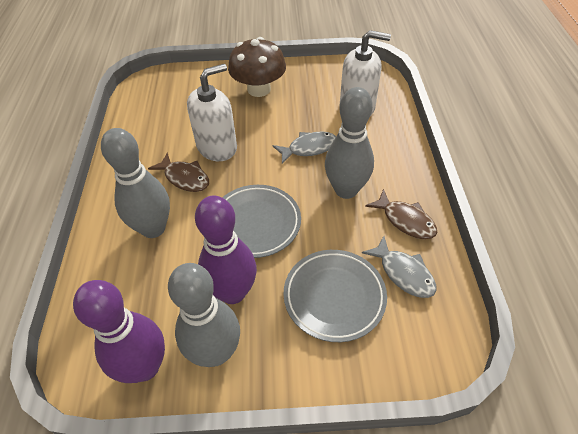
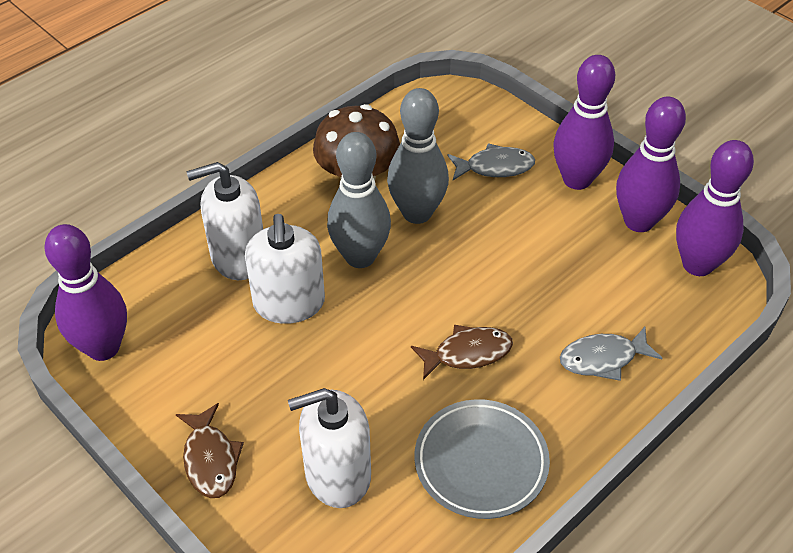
grey bowling pin: 3 -> 2
grey plate: 2 -> 1
purple bowling pin: 2 -> 4
white soap dispenser: 2 -> 3

